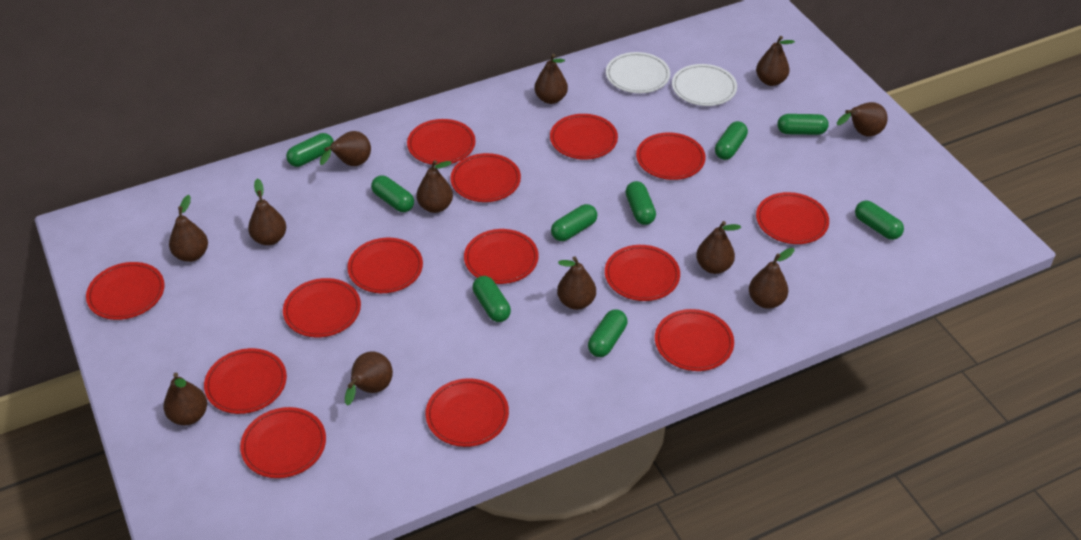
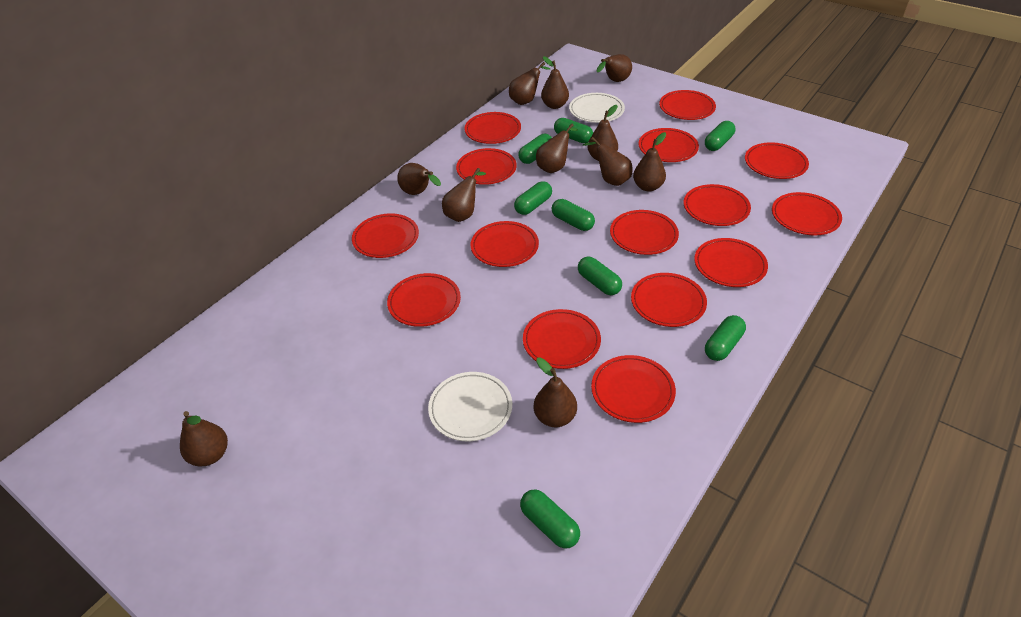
brown pear: 12 -> 11
green capsule: 9 -> 8
red plate: 14 -> 15

